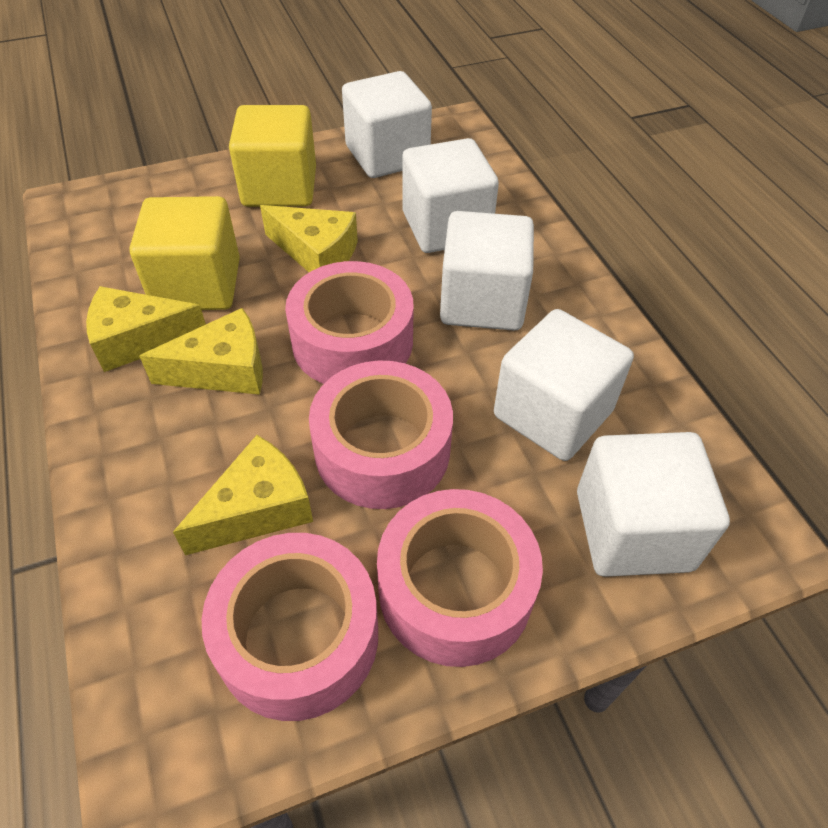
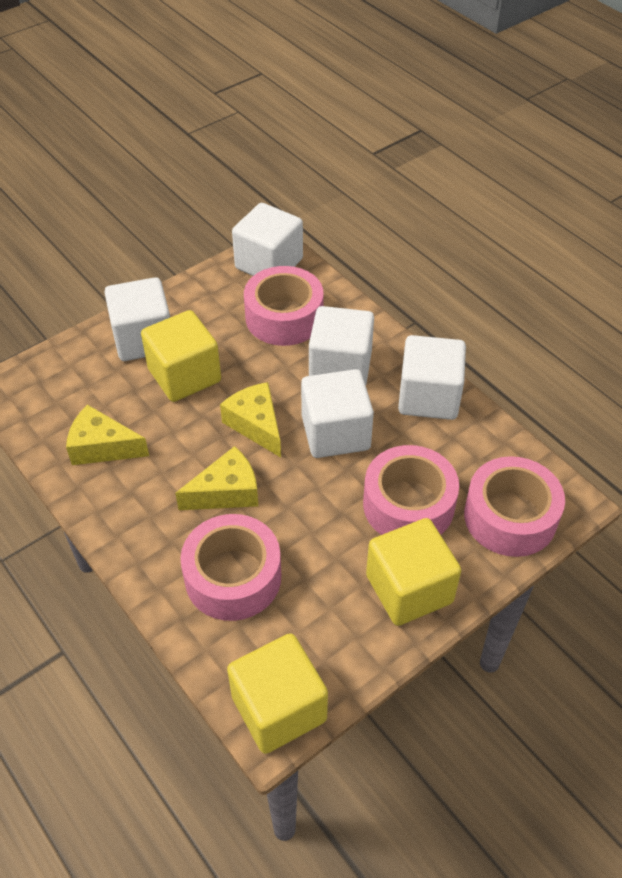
yellow cheese: 4 -> 3
yellow cube: 2 -> 3

